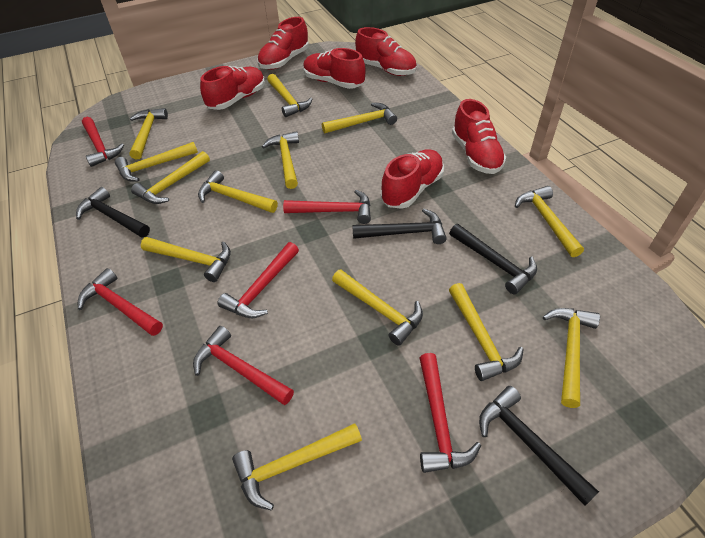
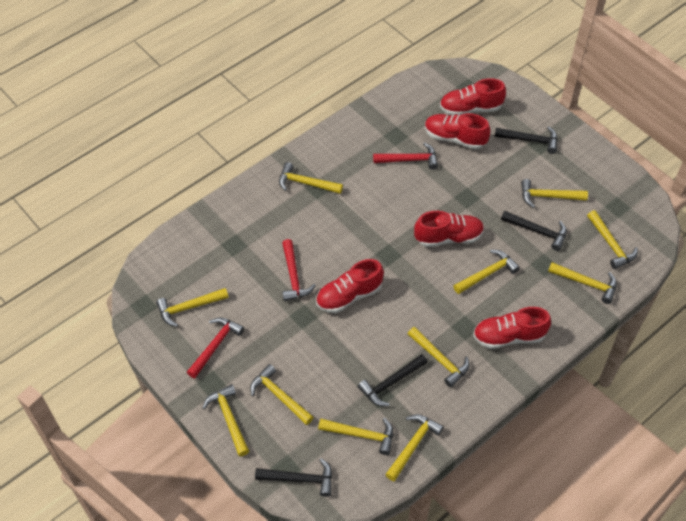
red hammer: 6 -> 3
red shoe: 6 -> 5
yellow hammer: 13 -> 11

